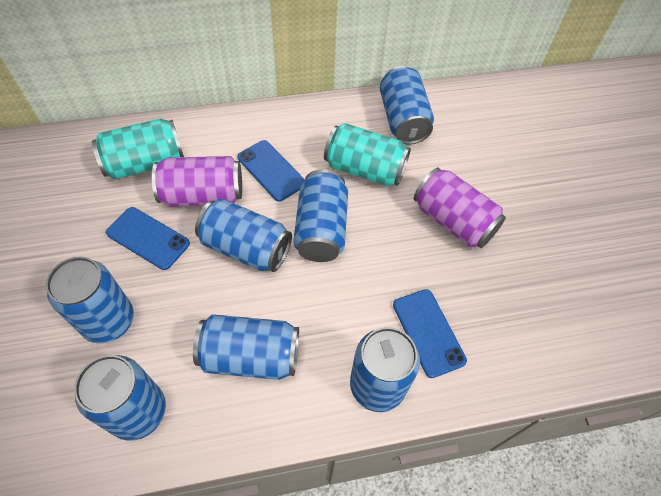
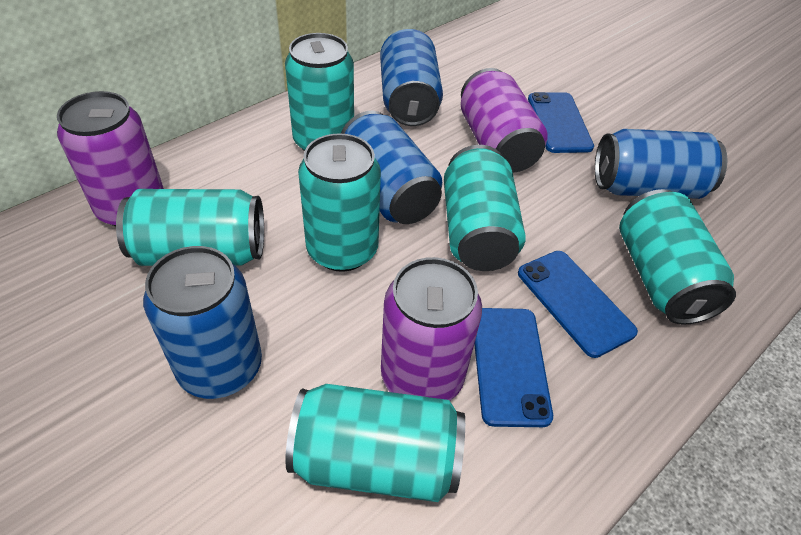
blue can: 7 -> 4
purple can: 2 -> 3
turquoise can: 2 -> 6

